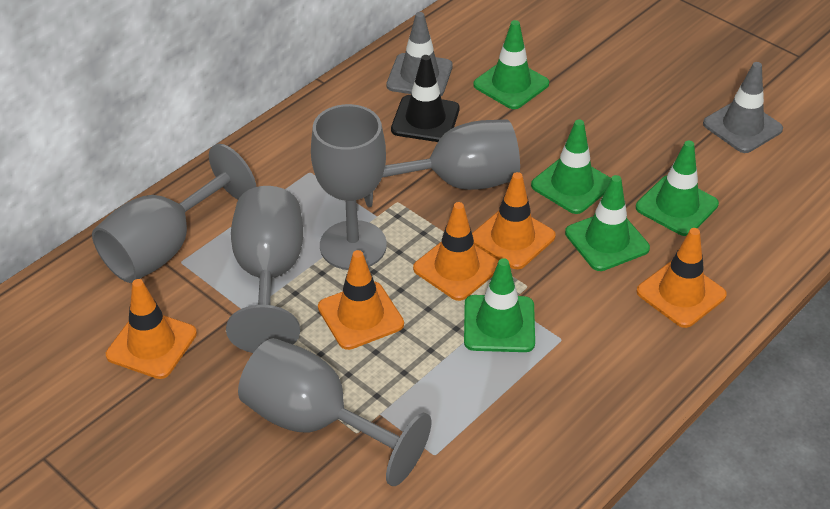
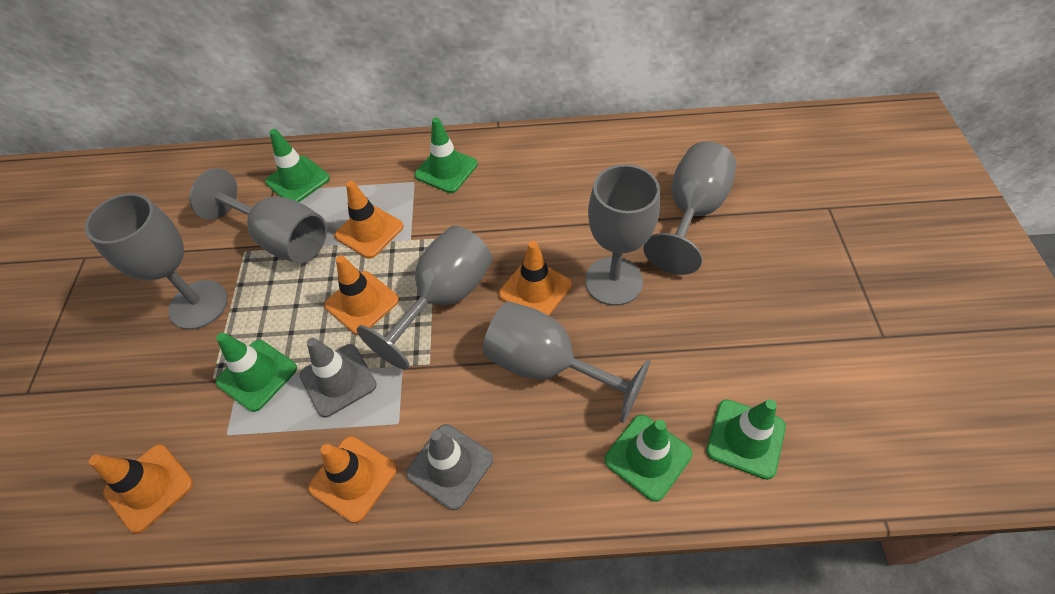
black traffic cone: 1 -> 0
grey goblet: 5 -> 6

